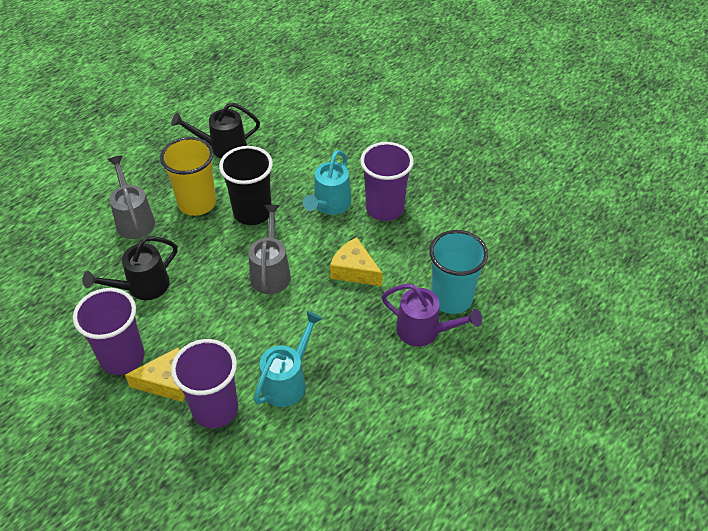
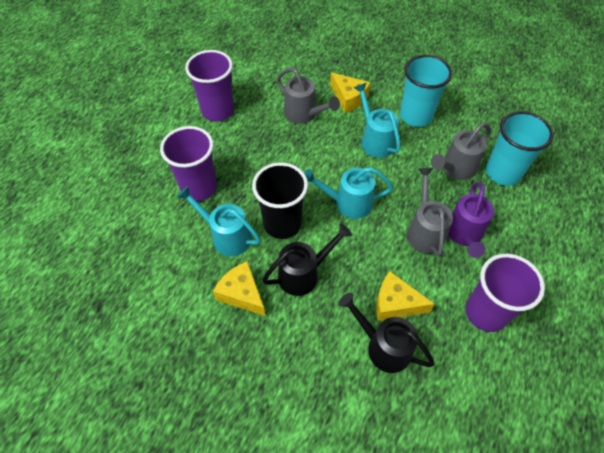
grey watering can: 2 -> 3
turquoise cup: 1 -> 2
turquoise watering can: 2 -> 3
yellow cheese: 2 -> 3
yellow cup: 1 -> 0

